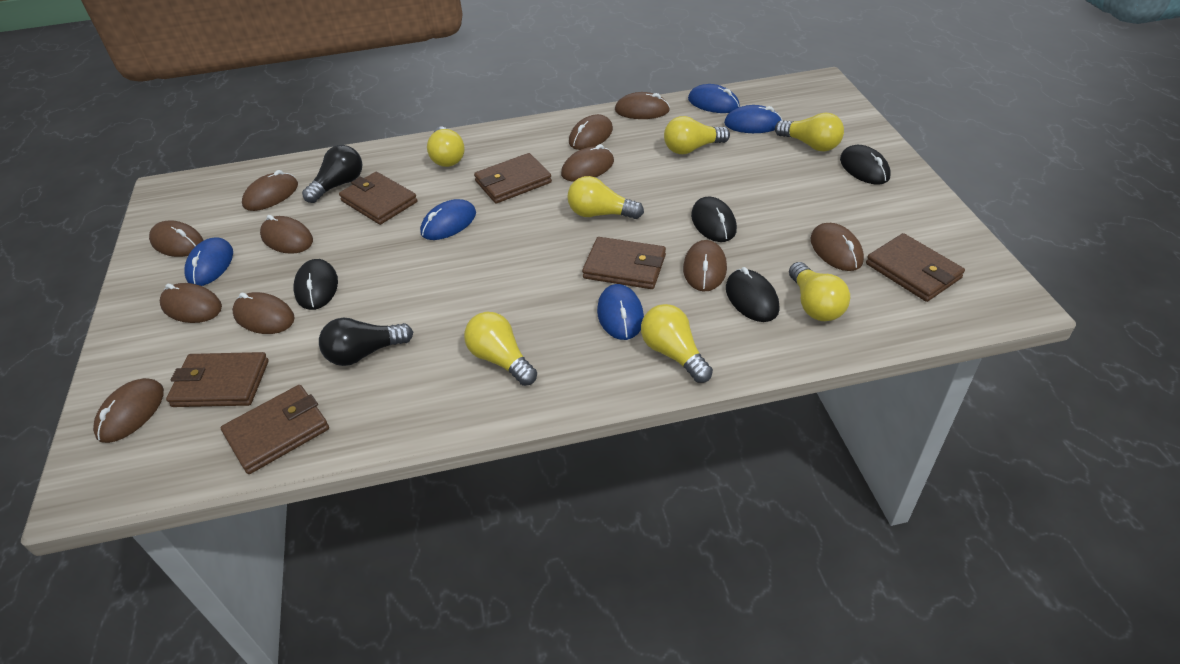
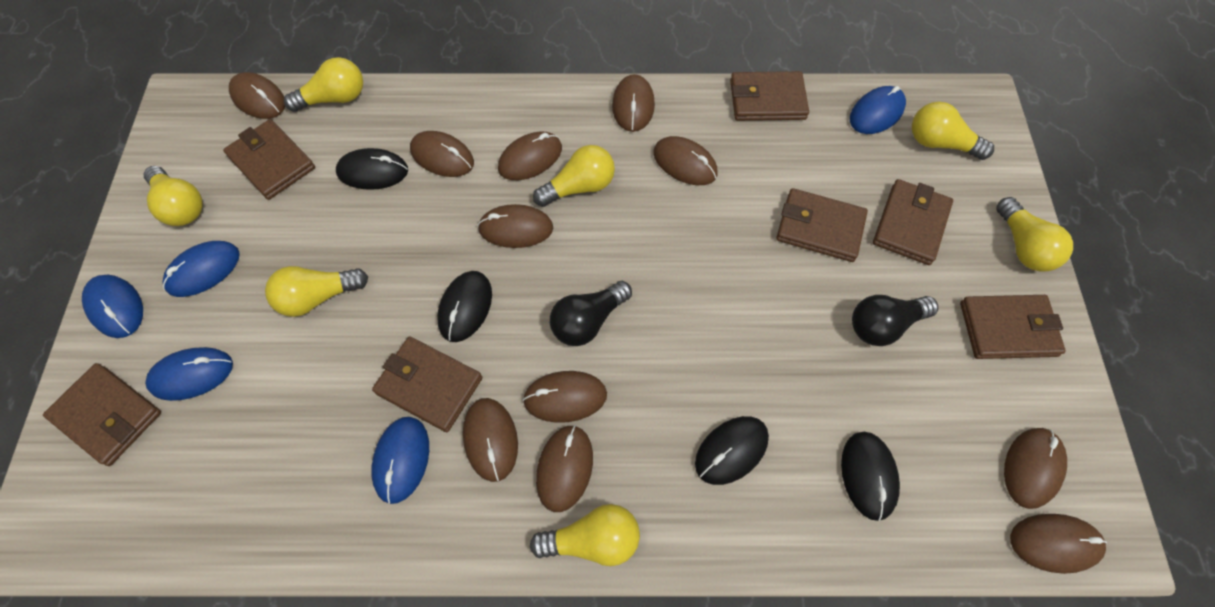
brown wallet: 6 -> 7

